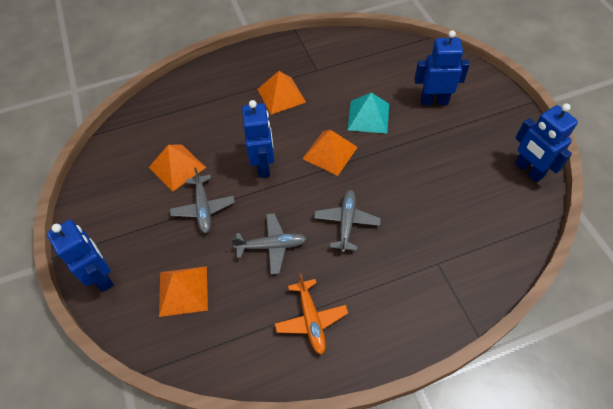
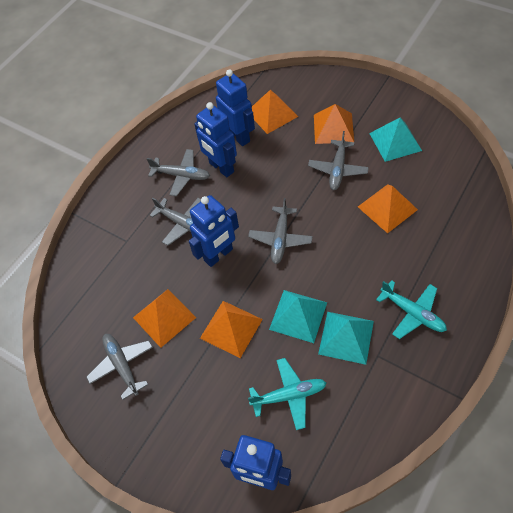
grey plane: 3 -> 5
orange plane: 1 -> 0
orange pyramid: 4 -> 5
turquoise plane: 0 -> 2
turquoise pyramid: 1 -> 3

